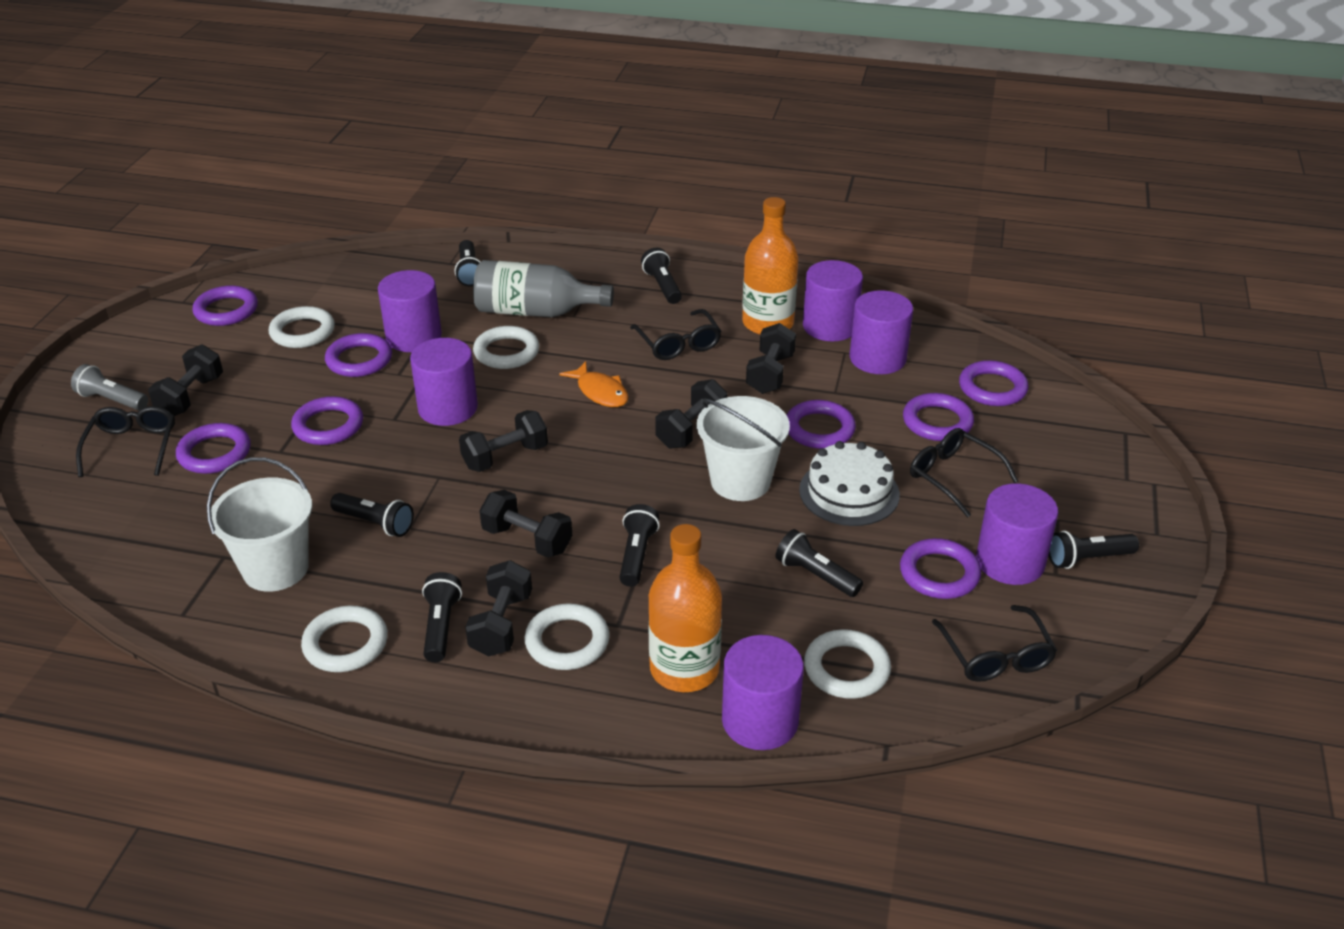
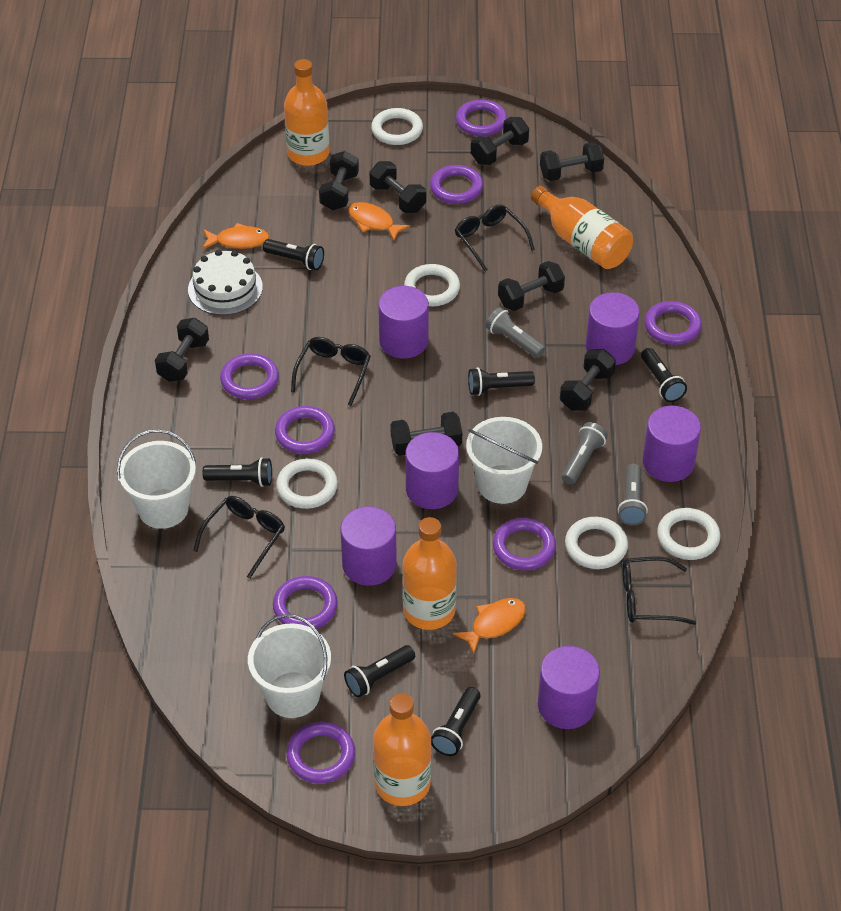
black dumbbell: 6 -> 8
black flashlight: 7 -> 6
grey bottle: 1 -> 0
grey flashlight: 1 -> 3
orange bottle: 2 -> 4
orange fish: 1 -> 3
white bucket: 2 -> 3

